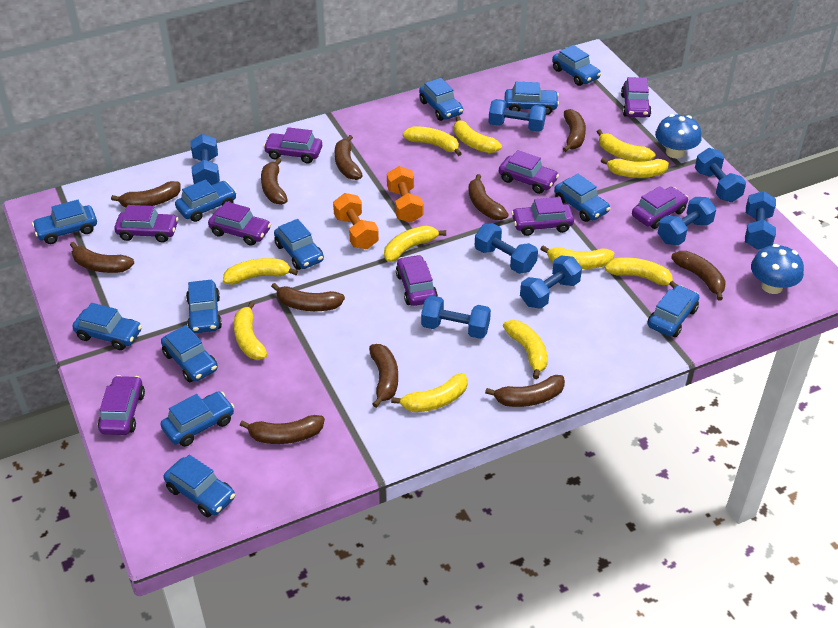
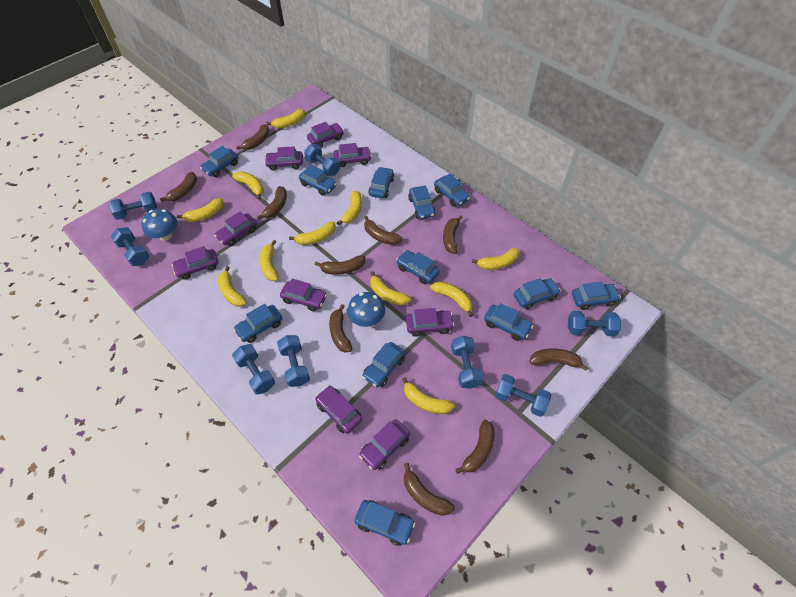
blue car: 13 -> 12
brown banana: 11 -> 10
orange dumbbell: 2 -> 0

